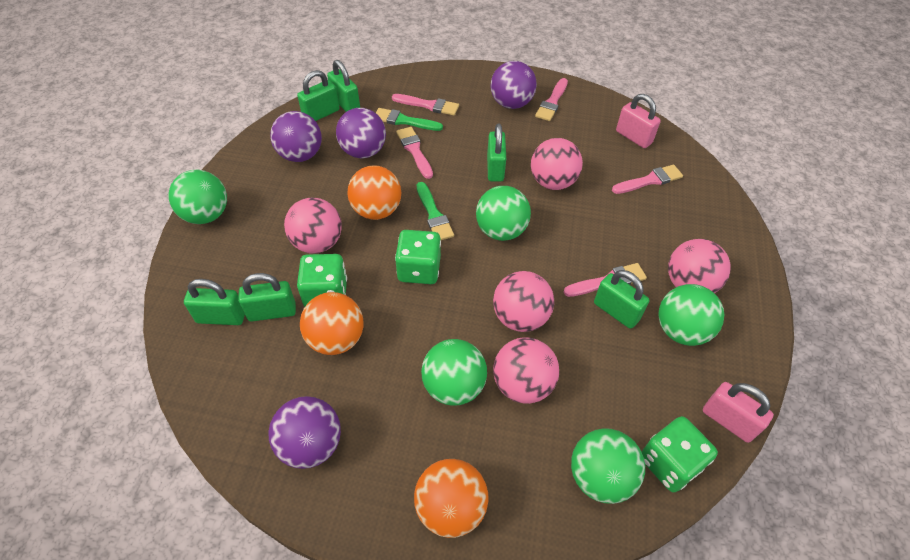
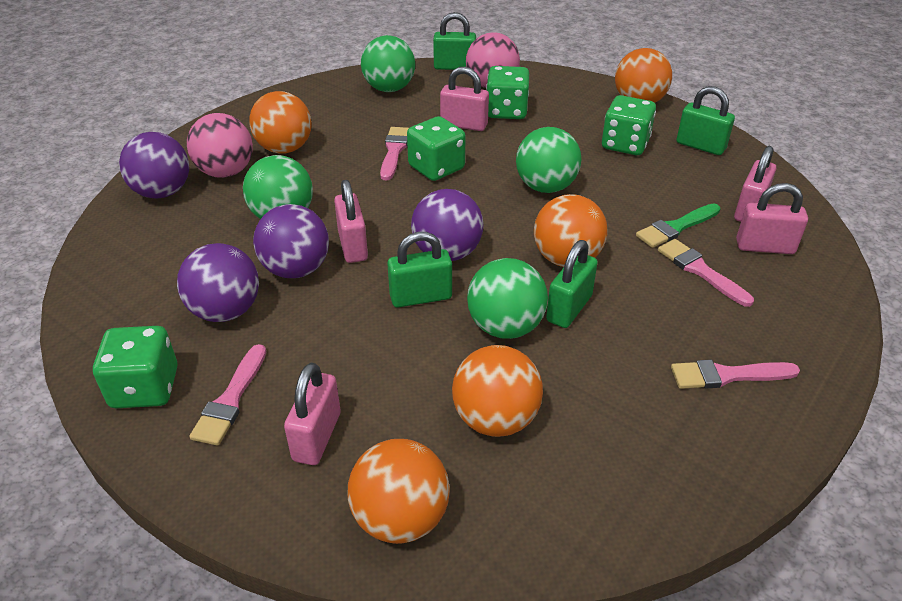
green ball: 5 -> 4
green brush: 2 -> 1
green dice: 3 -> 4
green padlock: 6 -> 4
orange ball: 3 -> 5
pink ball: 5 -> 2
pink brush: 5 -> 4
pink padlock: 2 -> 5

